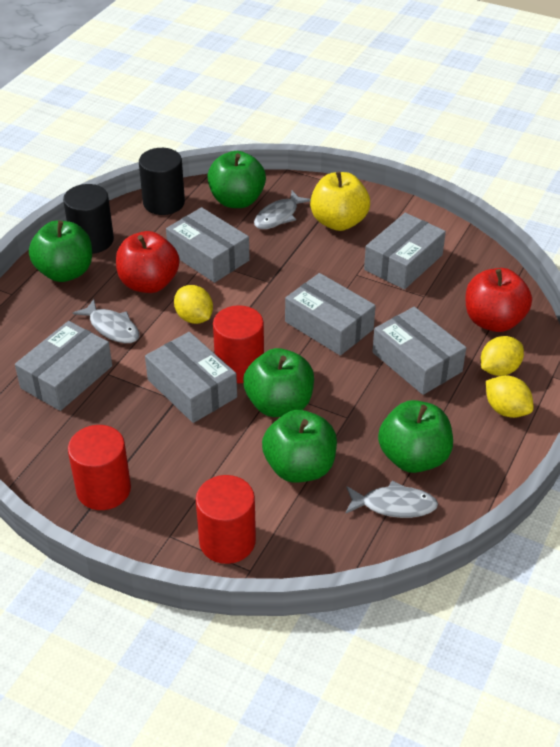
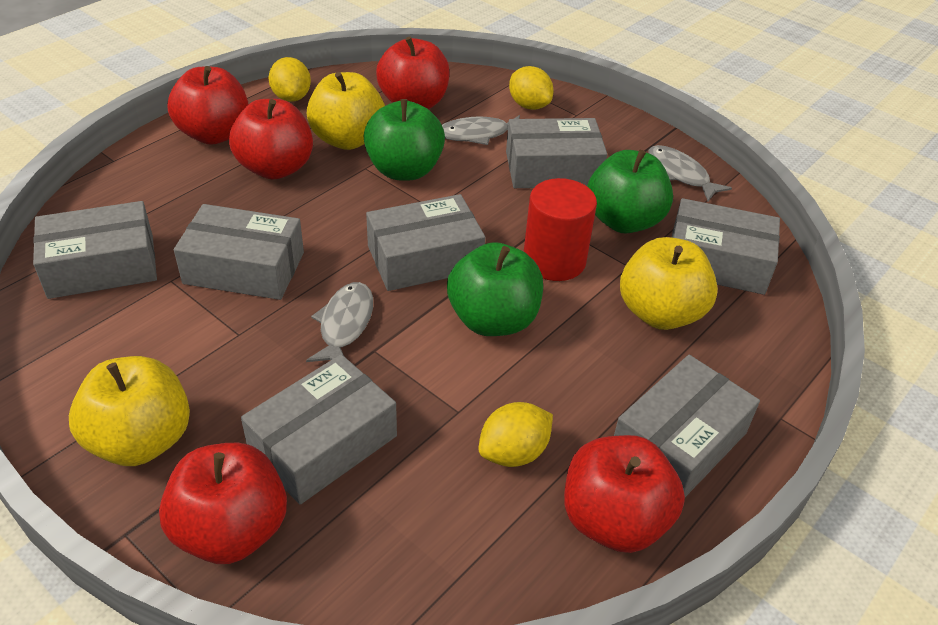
black cylinder: 2 -> 0
green apple: 5 -> 3
grey box: 6 -> 7
red apple: 2 -> 5
red cylinder: 3 -> 1
yellow apple: 1 -> 3

